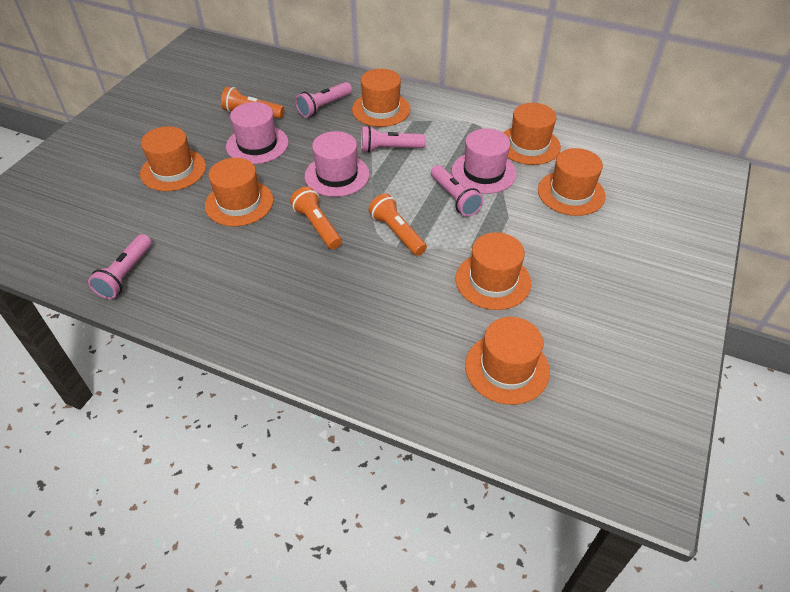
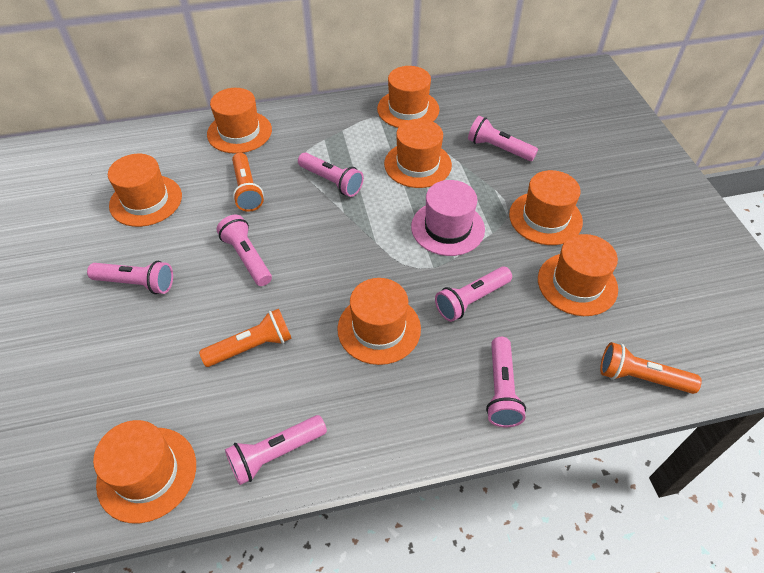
orange hat: 7 -> 8
pink flashlight: 4 -> 7
pink hat: 3 -> 1

